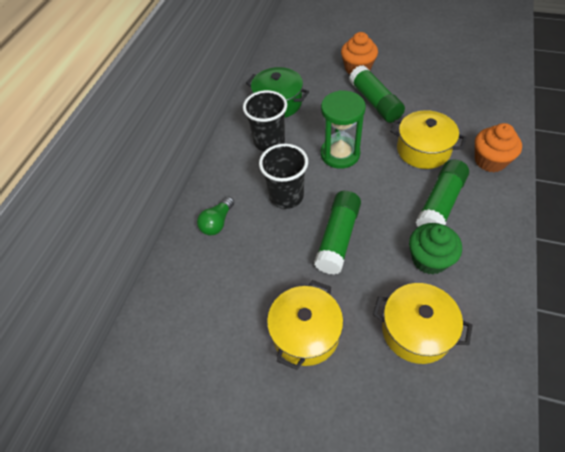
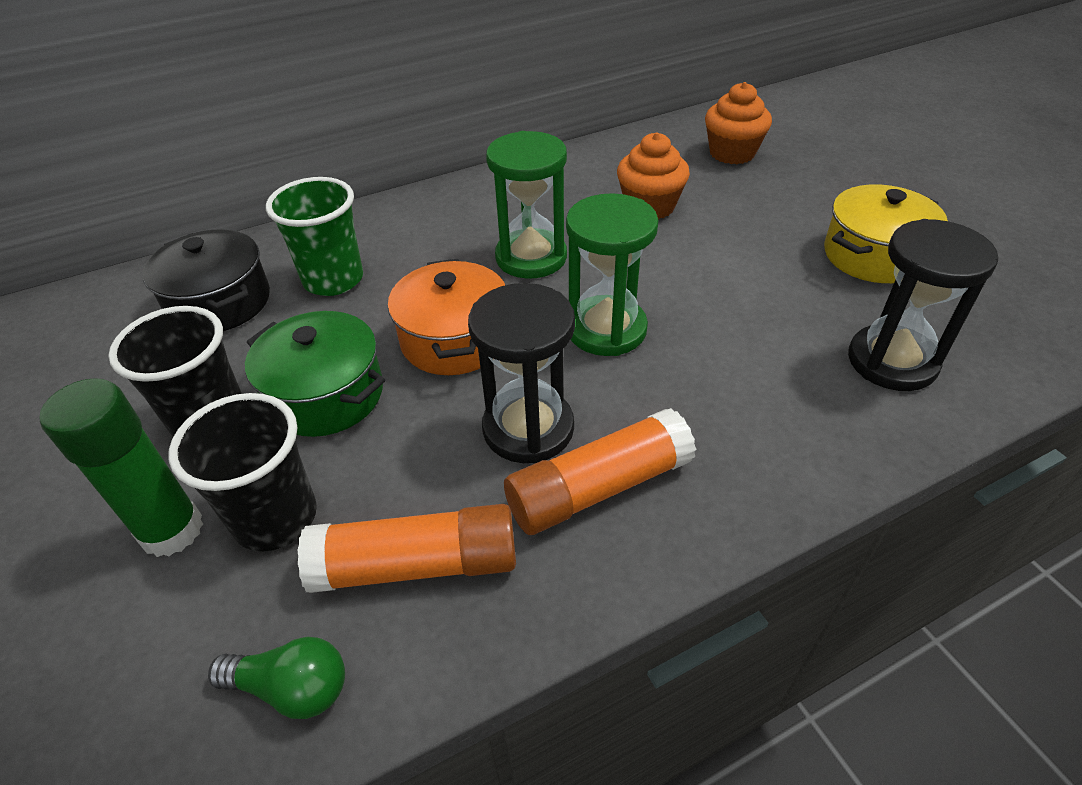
black hourglass: 0 -> 2
black pot: 0 -> 1
green cup: 0 -> 1
green cupcake: 1 -> 0
green glue stick: 3 -> 1
green hourglass: 1 -> 2
orange glue stick: 0 -> 2
orange pot: 0 -> 1
yellow pot: 3 -> 1

